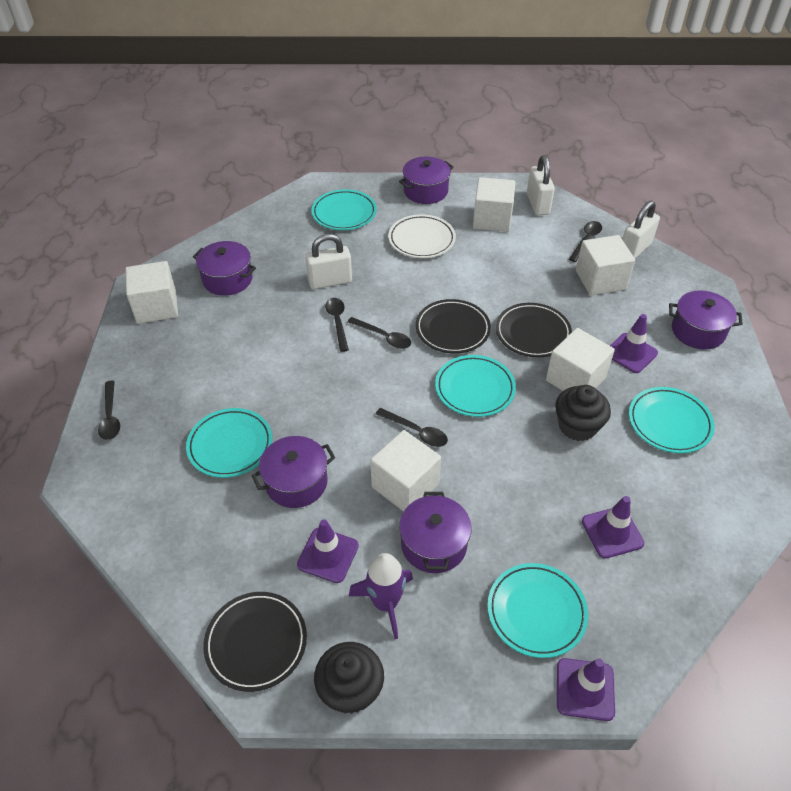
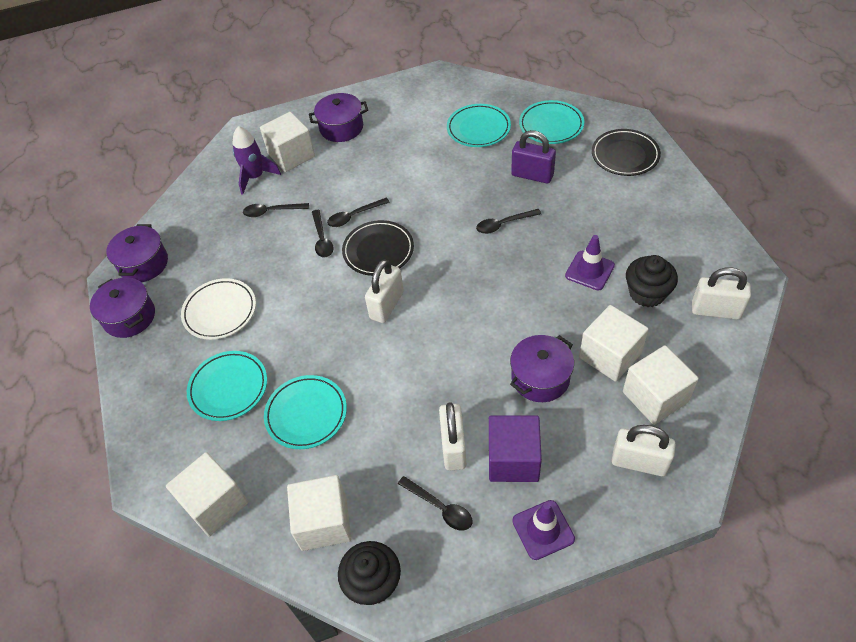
black plate: 3 -> 2
purple cube: 0 -> 1
purple padlock: 0 -> 1
purple pot: 5 -> 4
purple traffic cone: 4 -> 2
turquoise plate: 5 -> 4
white padlock: 3 -> 4

